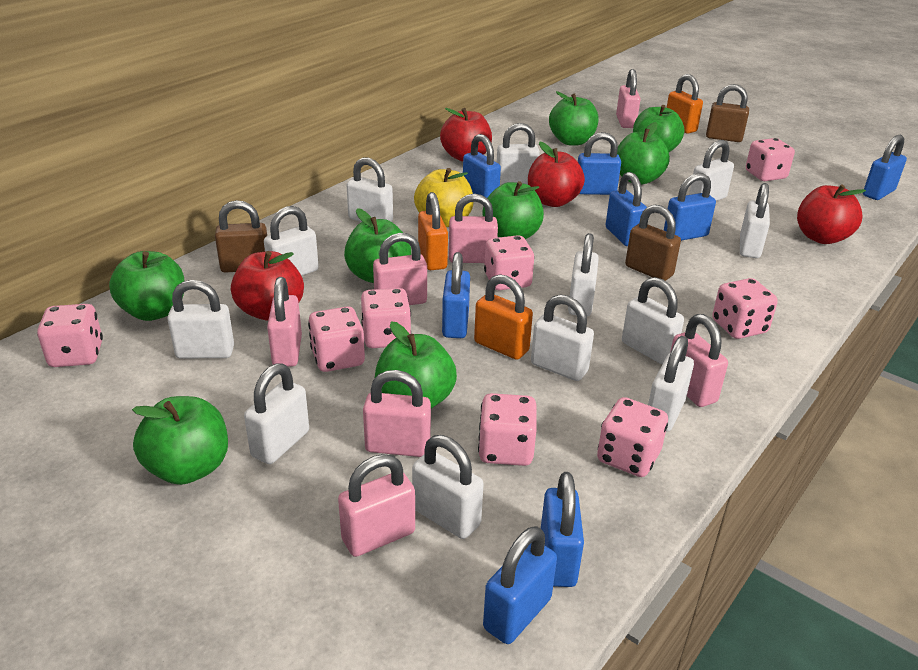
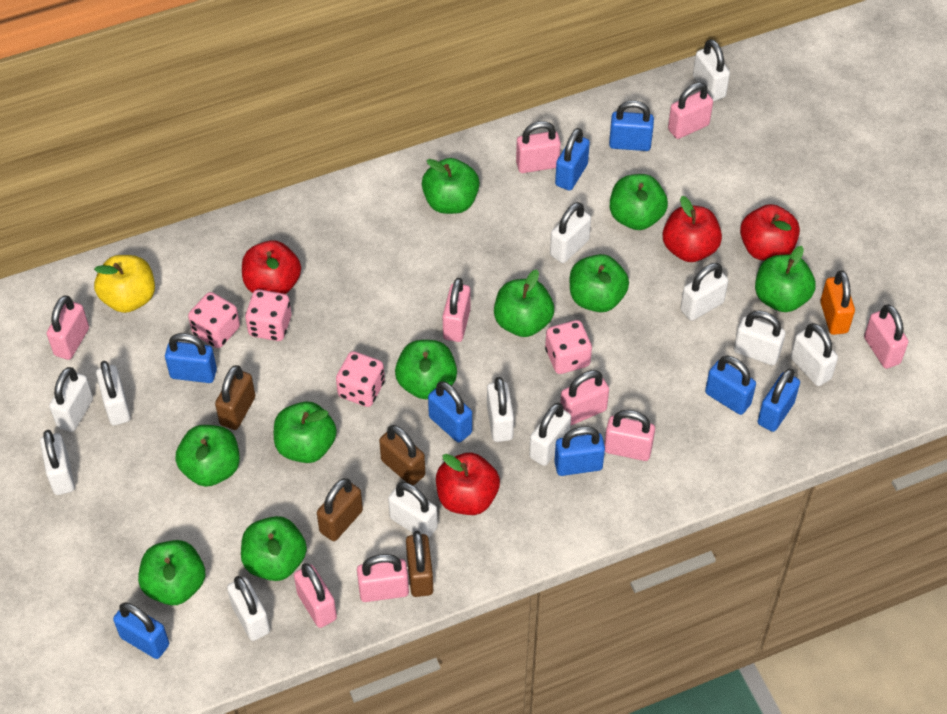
brown padlock: 3 -> 4
green apple: 8 -> 10
orange padlock: 3 -> 1
pink dice: 8 -> 4
pink padlock: 7 -> 9

